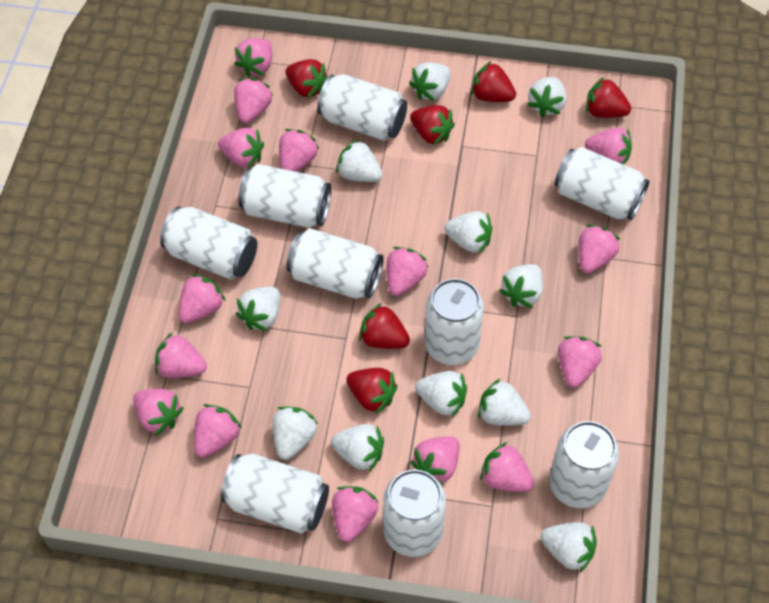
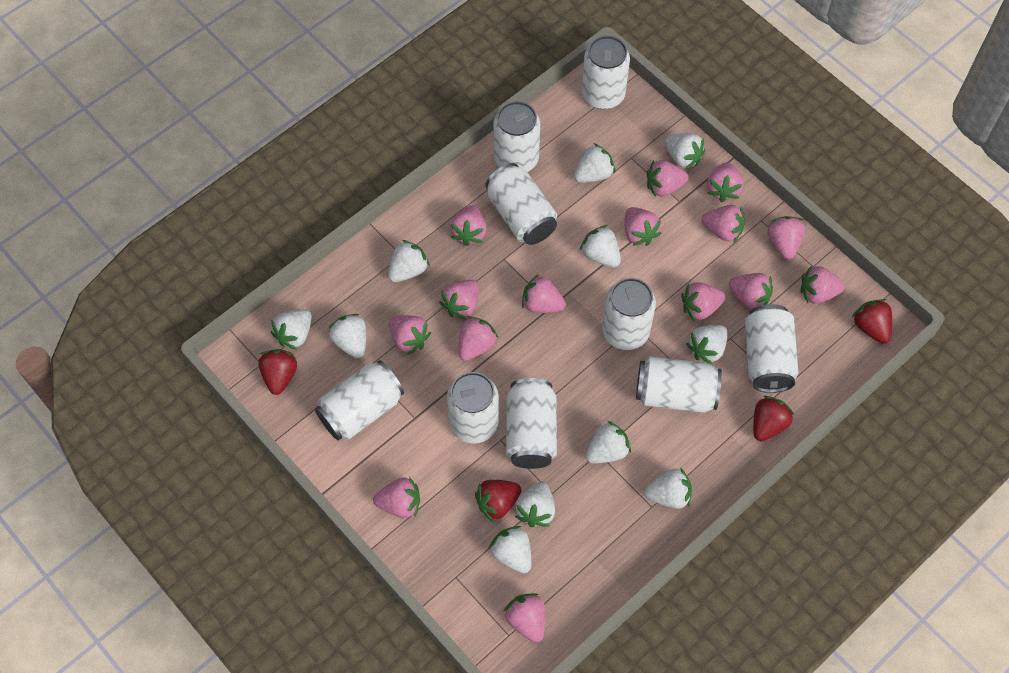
red strawberry: 6 -> 4

